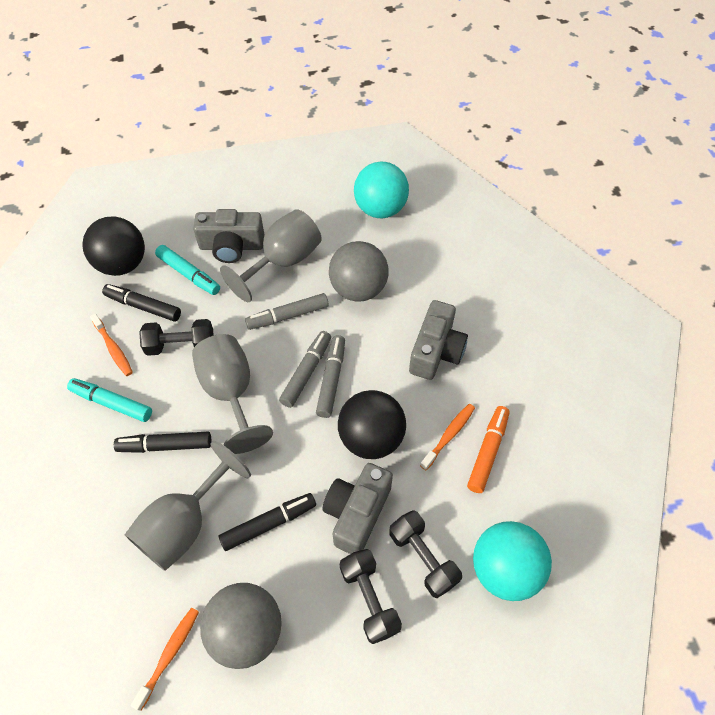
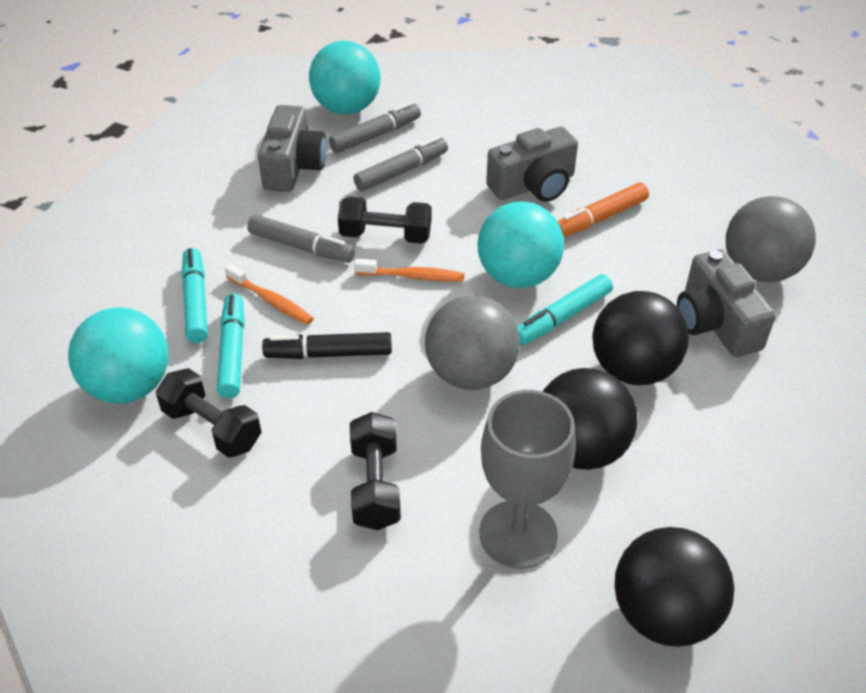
black ball: 2 -> 3
black marker: 3 -> 1
grey goblet: 3 -> 1
orange toothbrush: 3 -> 2
turquoise ball: 2 -> 3
turquoise marker: 2 -> 3

